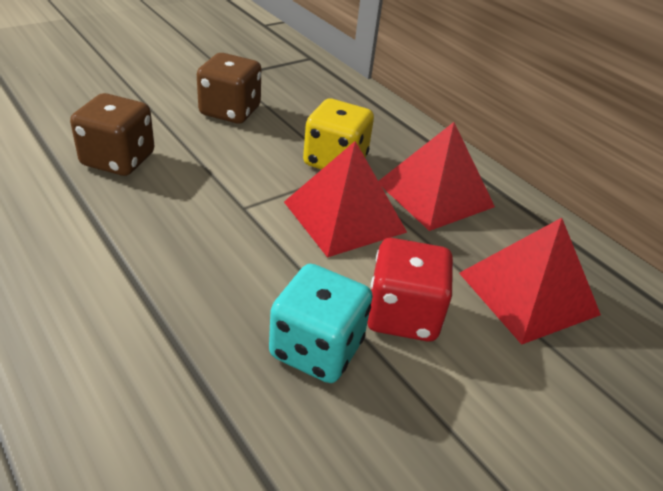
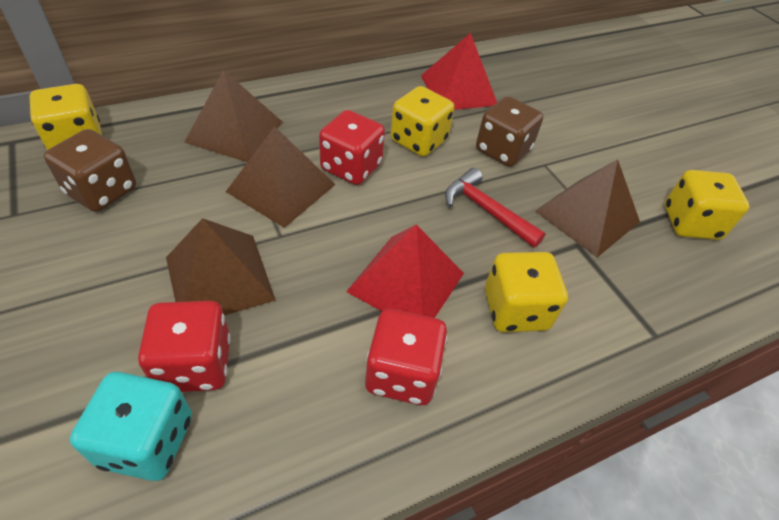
brown pyramid: 0 -> 4
red dice: 1 -> 3
red hammer: 0 -> 1
red pyramid: 3 -> 2
yellow dice: 1 -> 4

